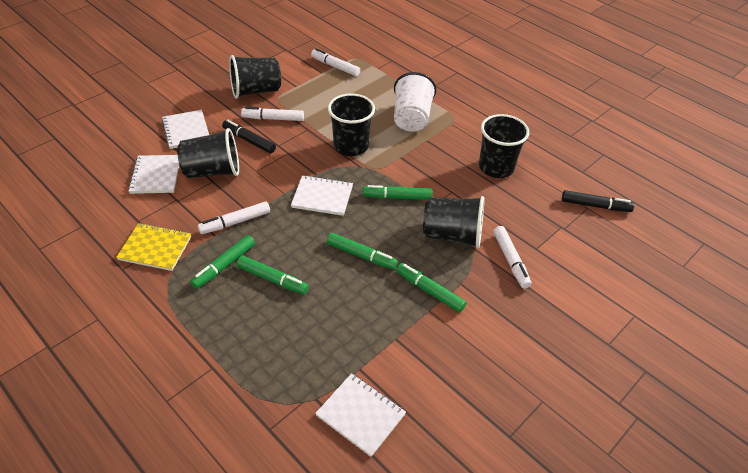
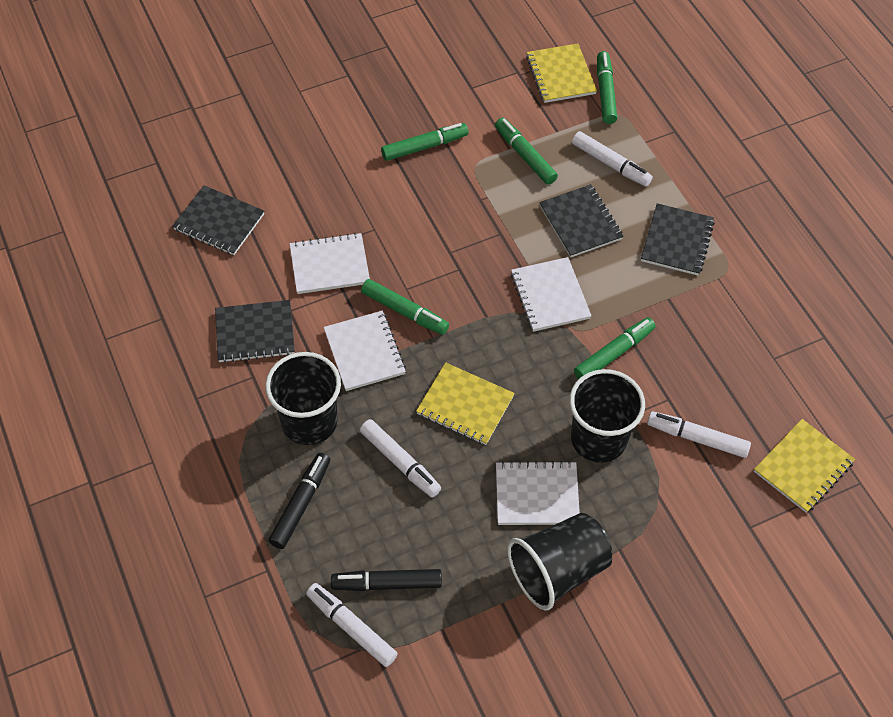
black cup: 5 -> 3
black notebook: 0 -> 4
white cup: 1 -> 0
yellow notebook: 1 -> 3

